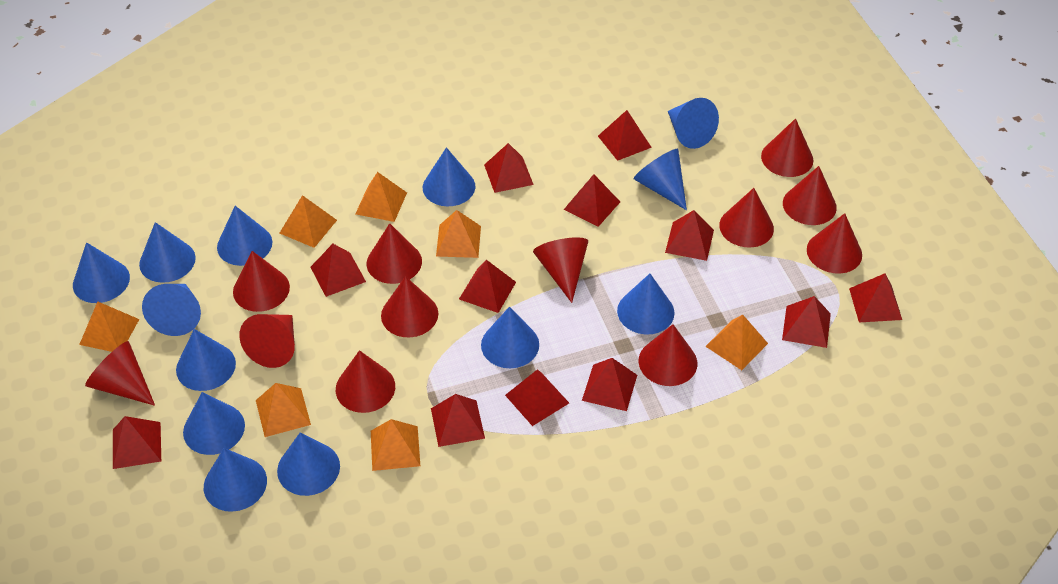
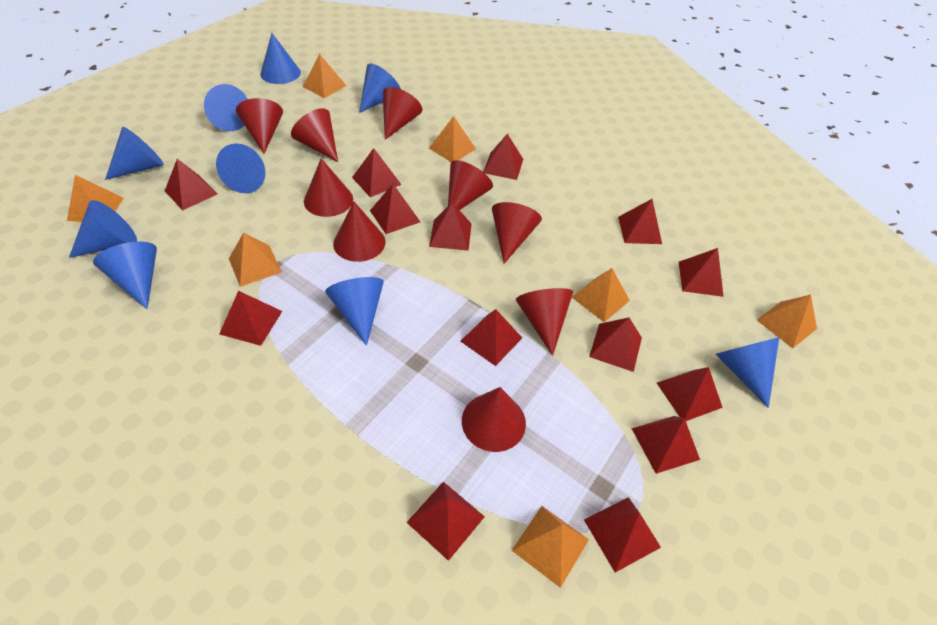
blue cone: 13 -> 9
red cone: 12 -> 9
red pyramid: 12 -> 14

